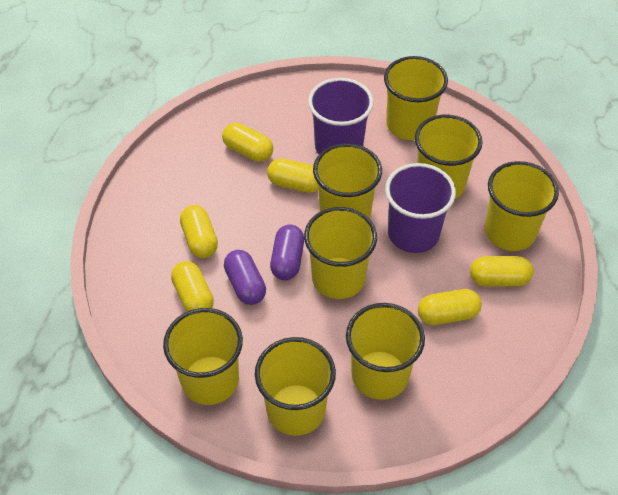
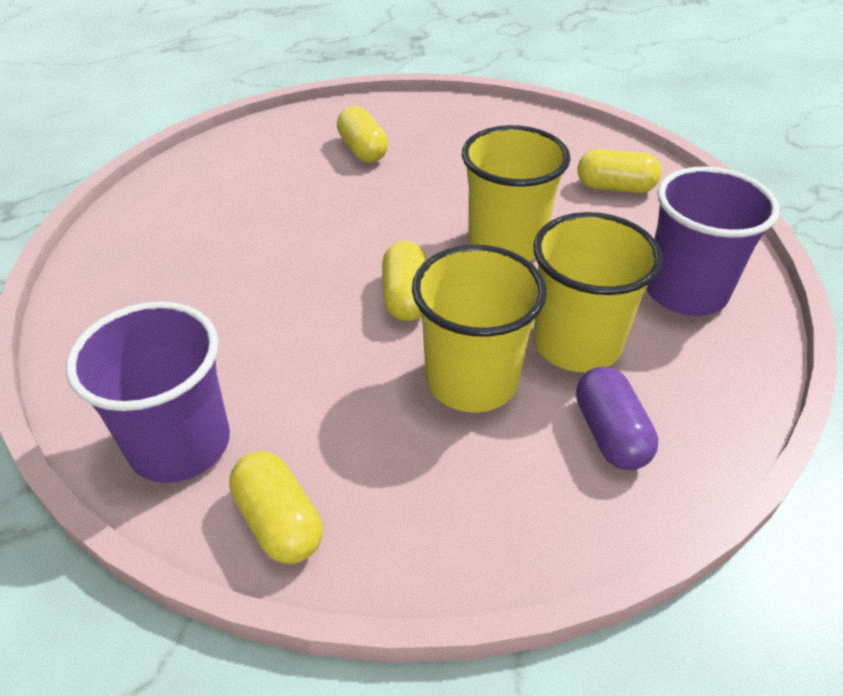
purple capsule: 2 -> 1
yellow capsule: 6 -> 4
yellow cup: 8 -> 3

